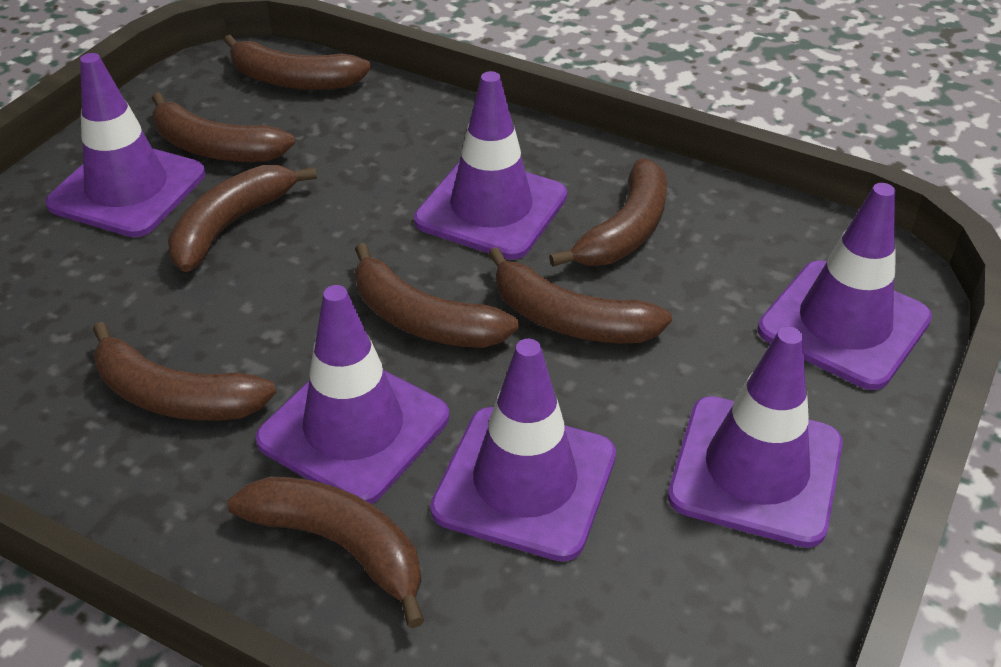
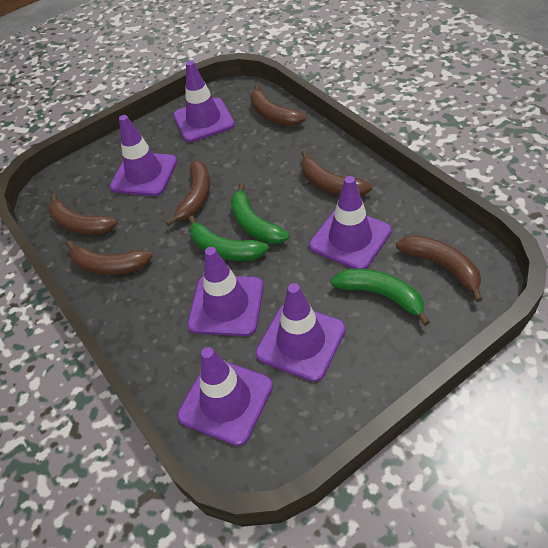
brown banana: 8 -> 6
green banana: 0 -> 3

